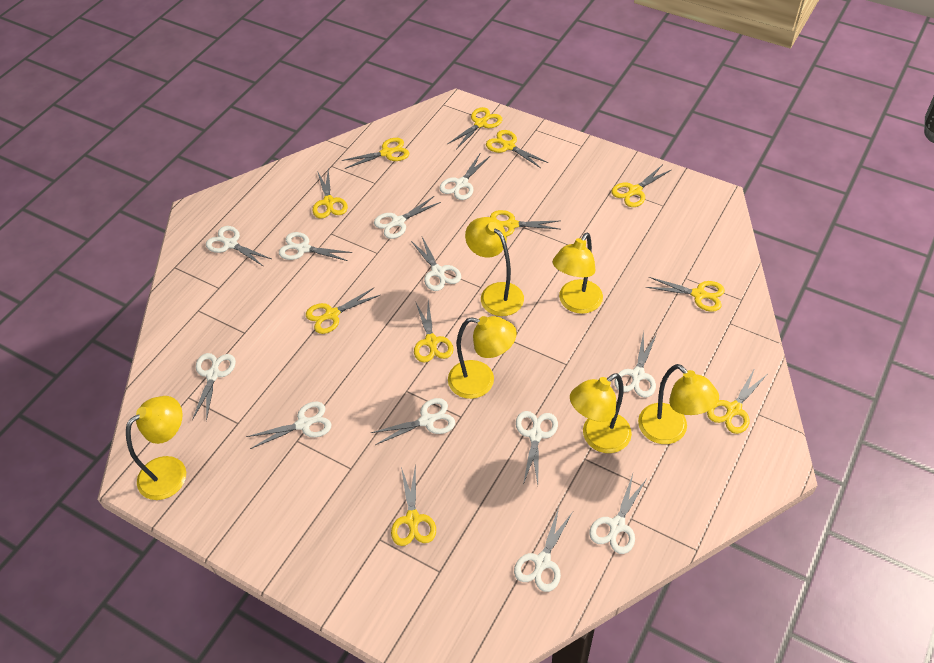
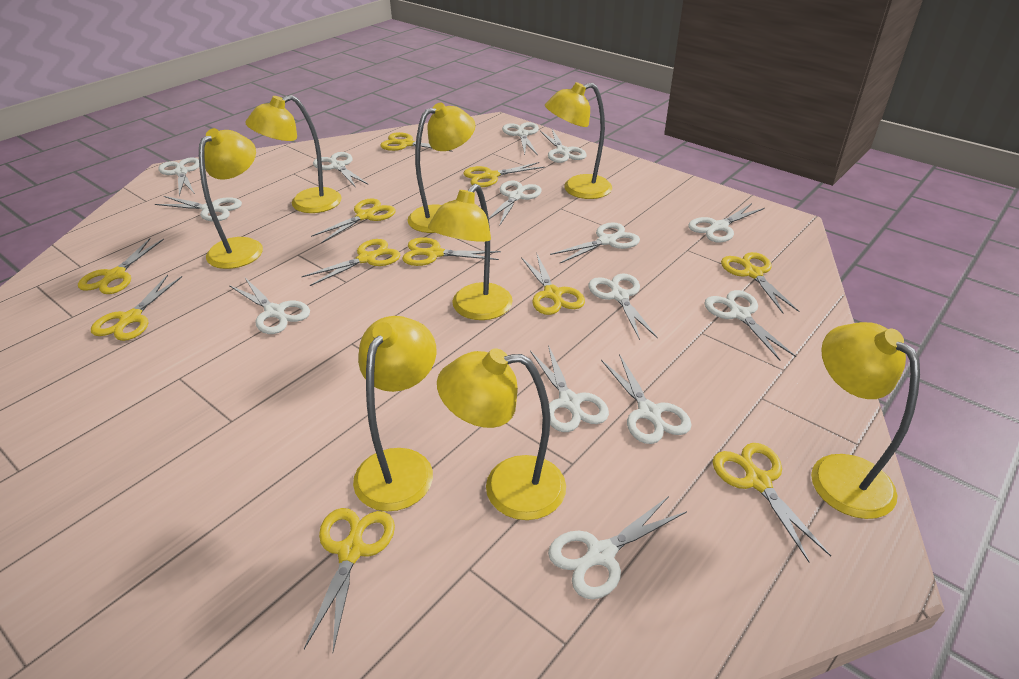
white scissors: 12 -> 14
yellow lamp: 6 -> 8

